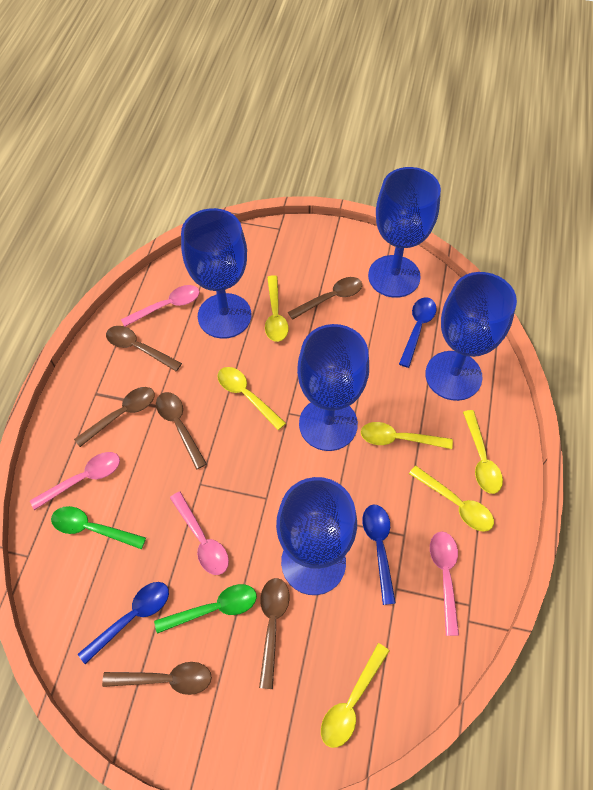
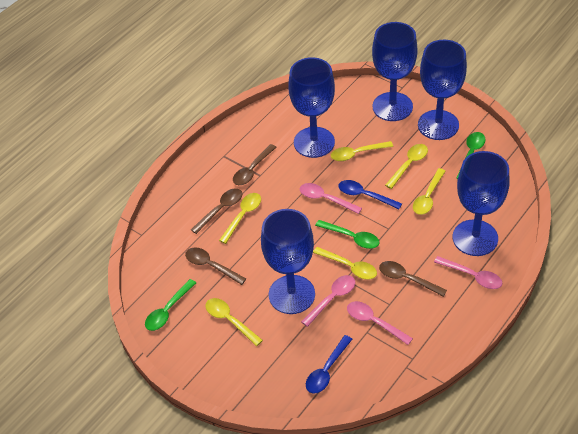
blue spoon: 3 -> 2
brown spoon: 6 -> 4
green spoon: 2 -> 3

